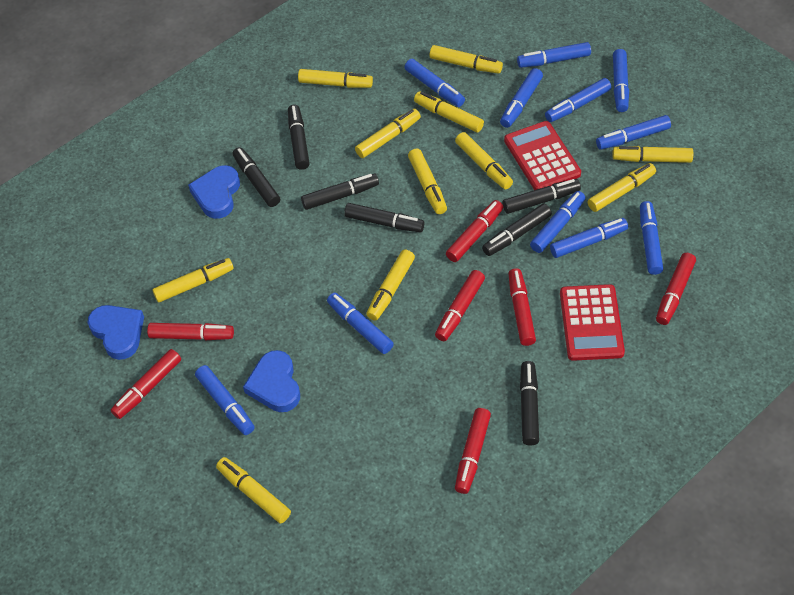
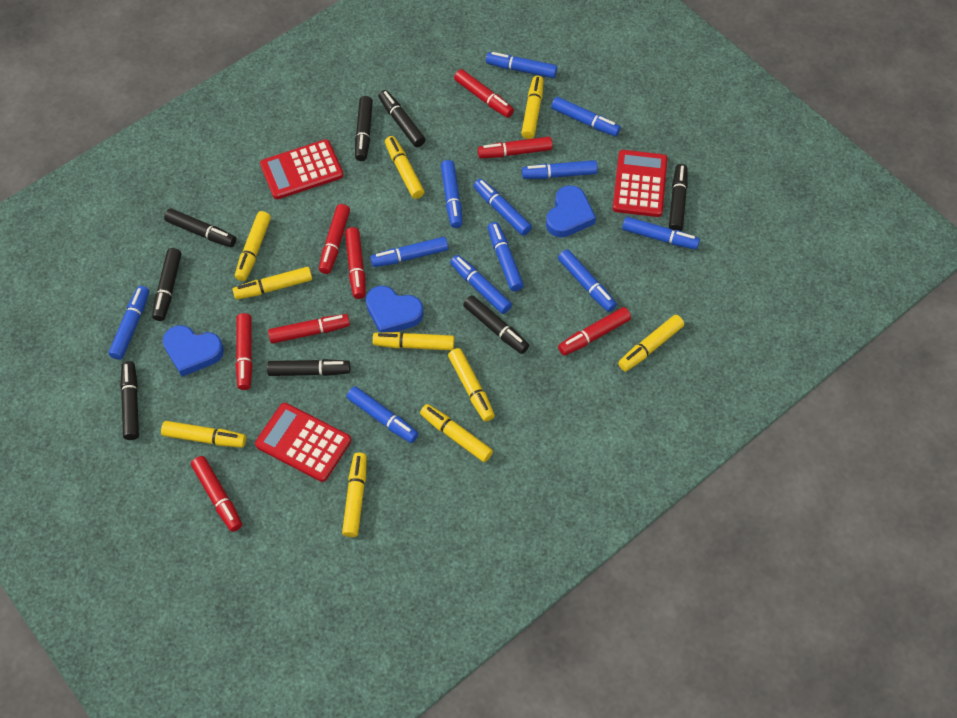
black marker: 7 -> 8
blue marker: 11 -> 12
red calculator: 2 -> 3
red marker: 7 -> 8
yellow marker: 11 -> 10

